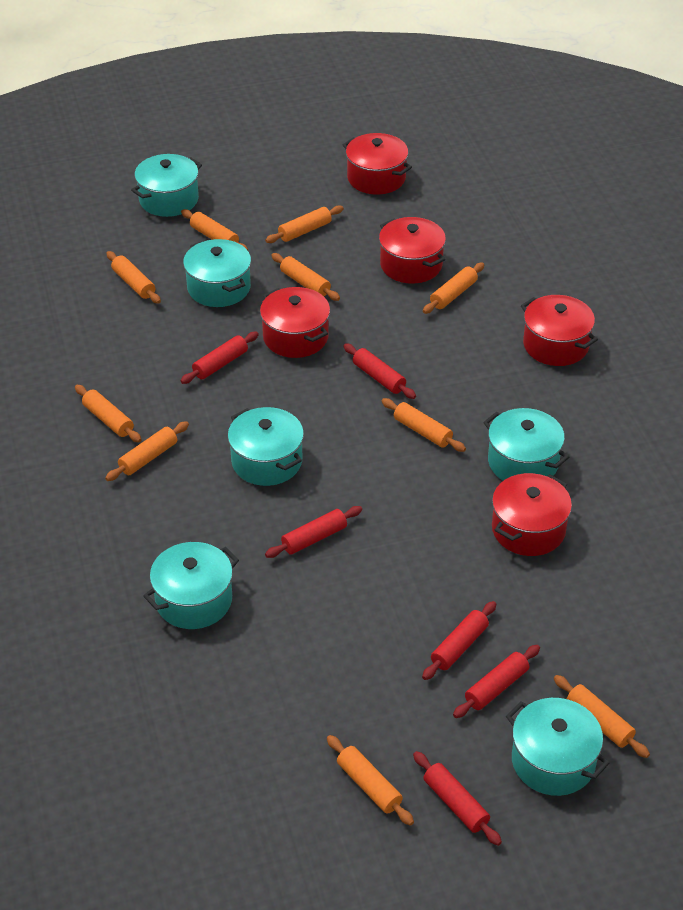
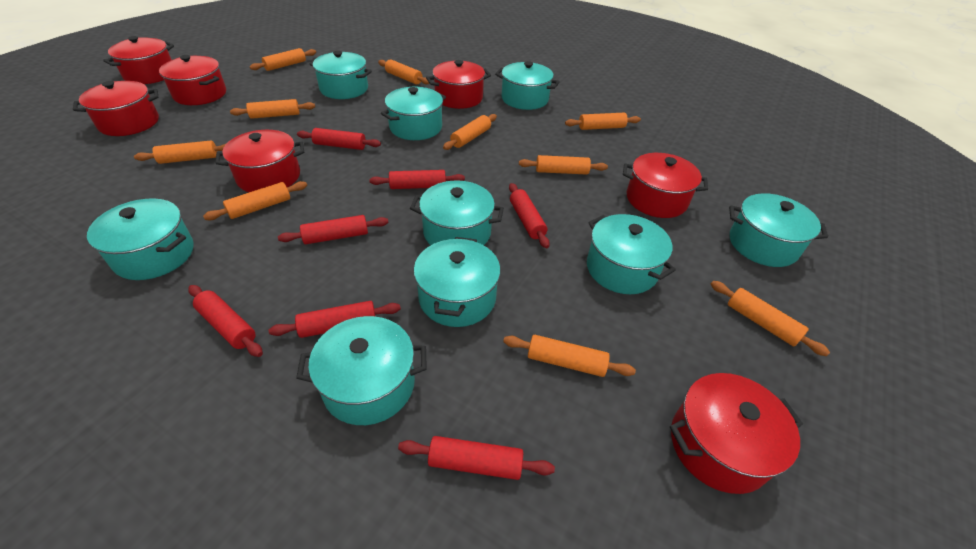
red pot: 5 -> 7
red rolling pin: 6 -> 7
turquoise pot: 6 -> 9

